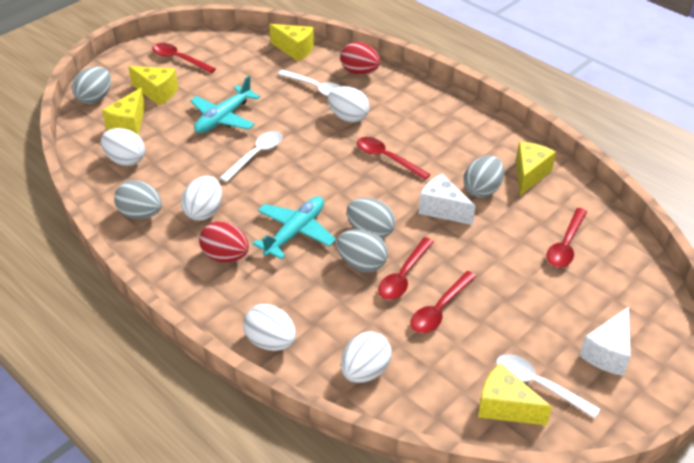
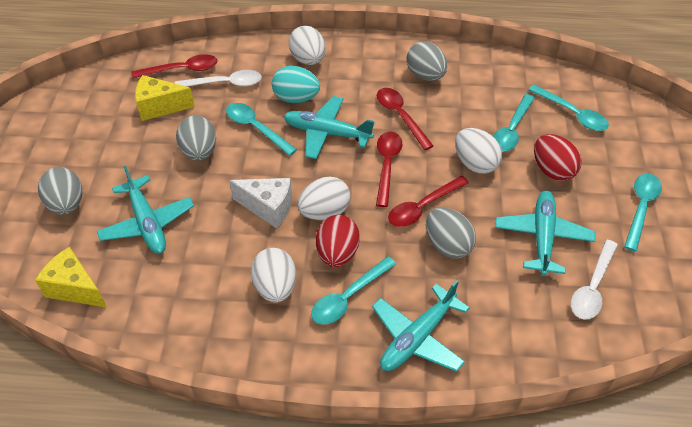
grey egg: 5 -> 4
red spoon: 5 -> 4
turquoise egg: 0 -> 1
turquoise plane: 2 -> 4
turquoise spoon: 0 -> 5
white cheese: 2 -> 1
white egg: 5 -> 4
white spoon: 3 -> 2
yellow cheese: 5 -> 2

